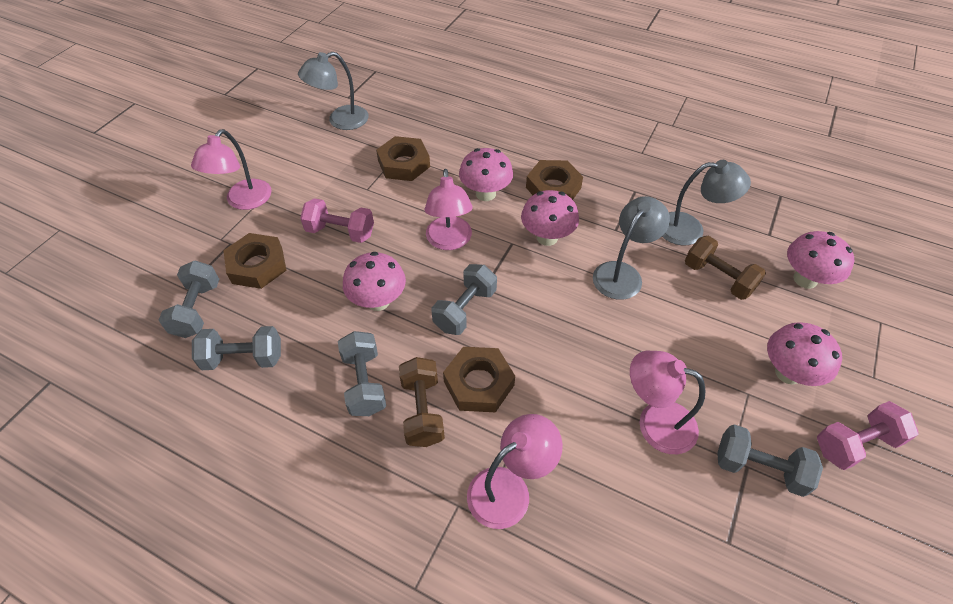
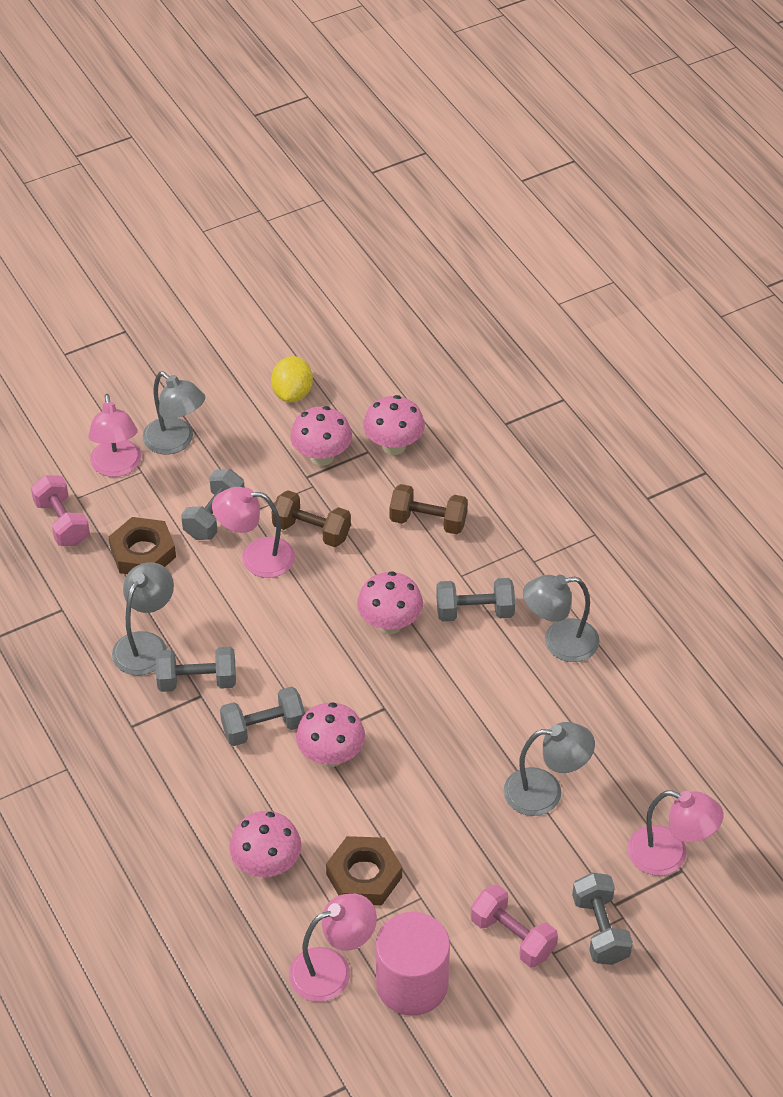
brown nut: 4 -> 2
grey lamp: 3 -> 4
pink cylinder: 0 -> 1
yellow lemon: 0 -> 1

